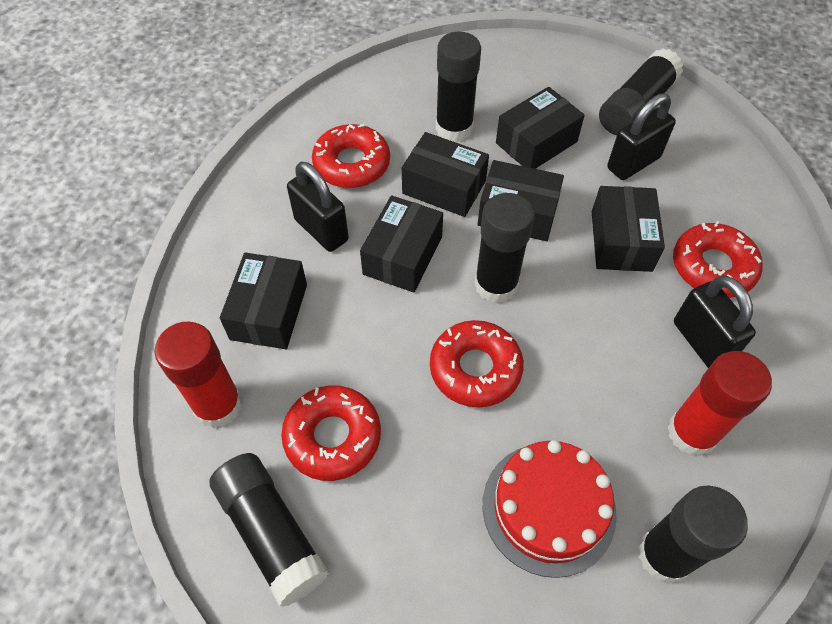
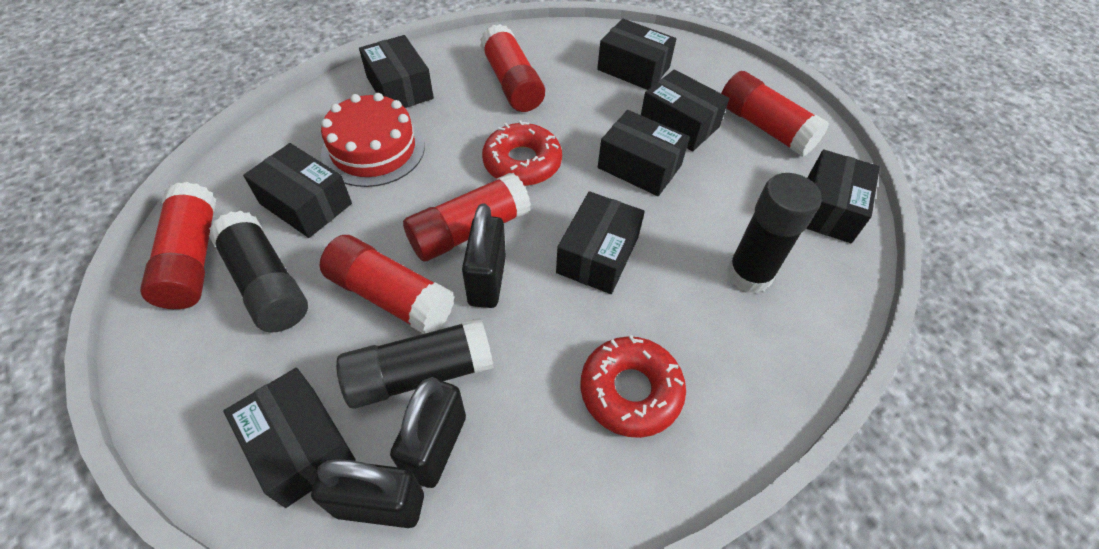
black box: 6 -> 8
black glue stick: 5 -> 3
red donut: 4 -> 2
red glue stick: 2 -> 5

